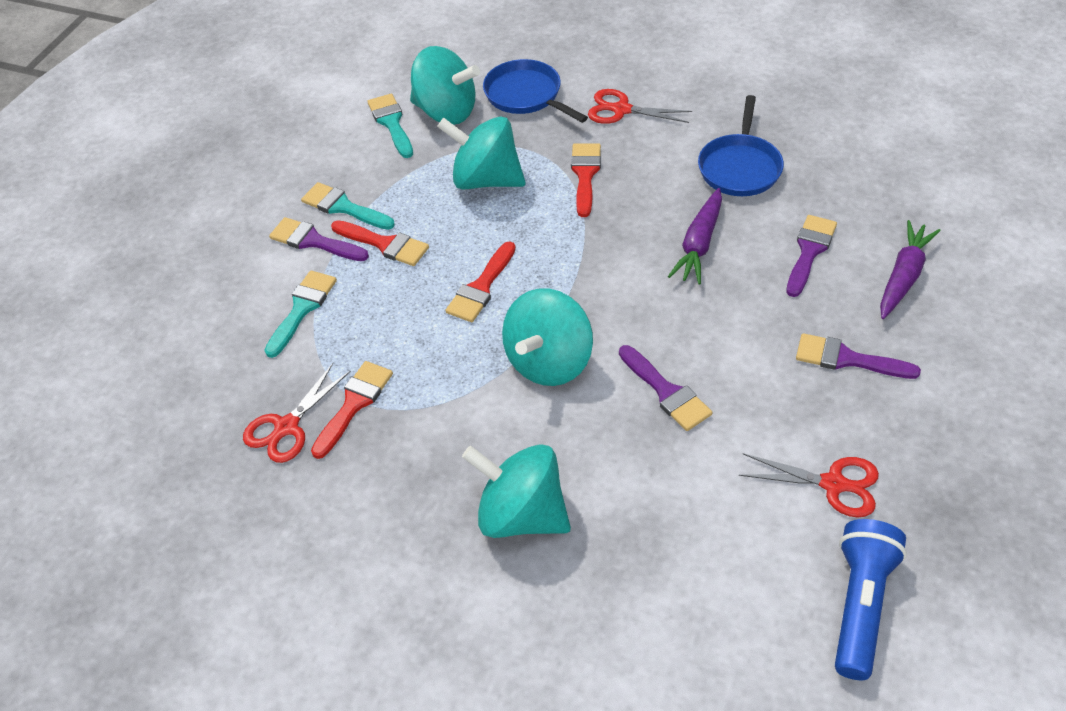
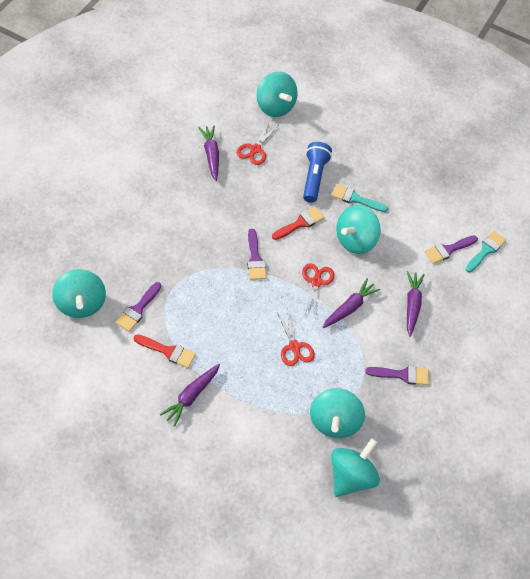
blue pan: 2 -> 0
purple carrot: 2 -> 4
red brush: 4 -> 2
turquoise brush: 3 -> 2
turquoise spinning top: 4 -> 5

